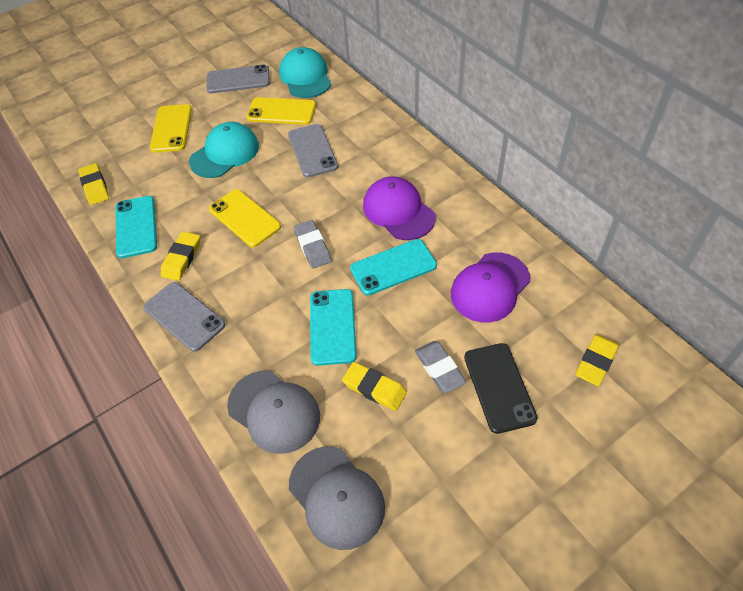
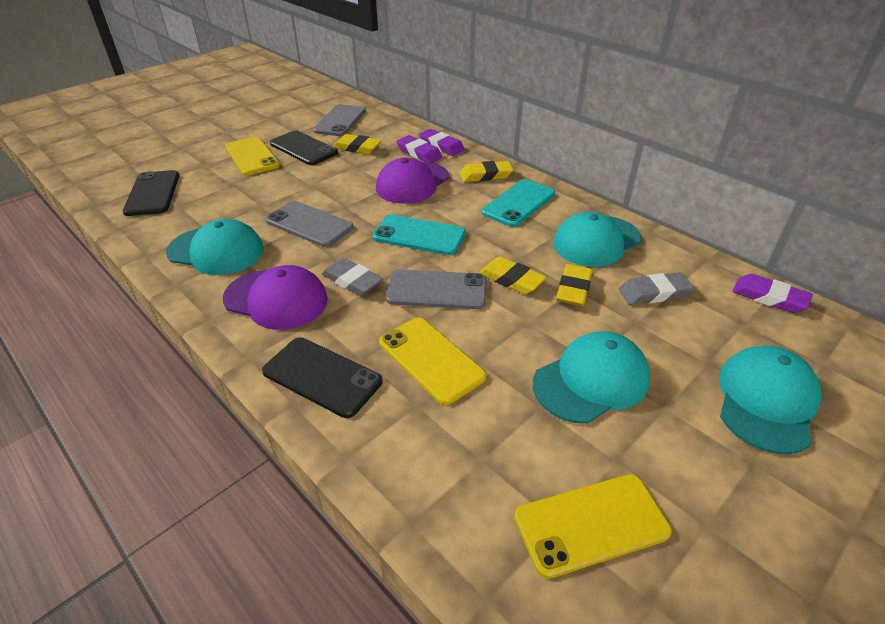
black phone: 1 -> 3
grey cap: 2 -> 0
purple eraser: 0 -> 3
turquoise cap: 2 -> 4
turquoise phone: 3 -> 2

